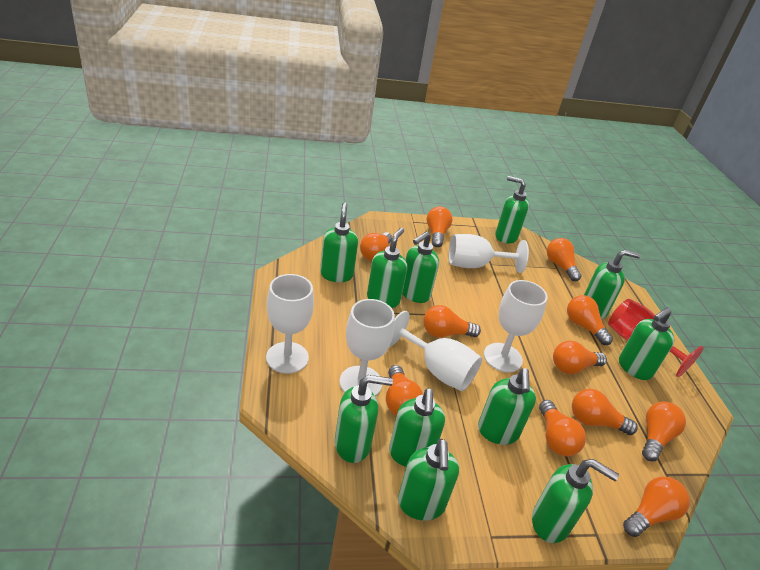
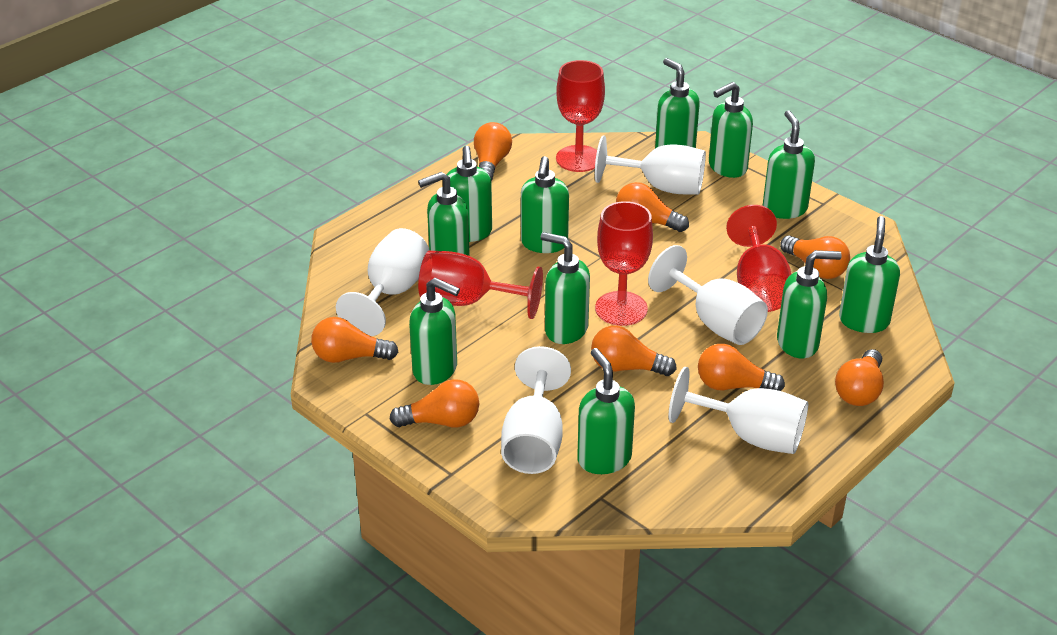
orange light bulb: 11 -> 8
red goblet: 1 -> 4

